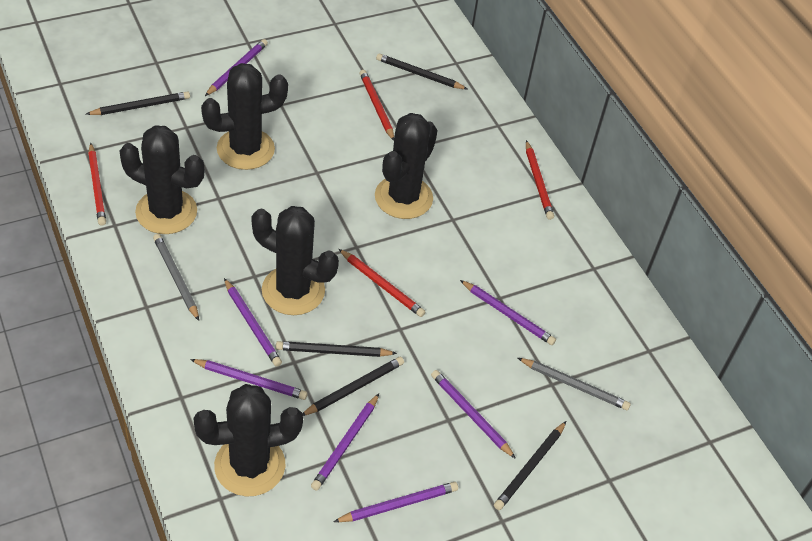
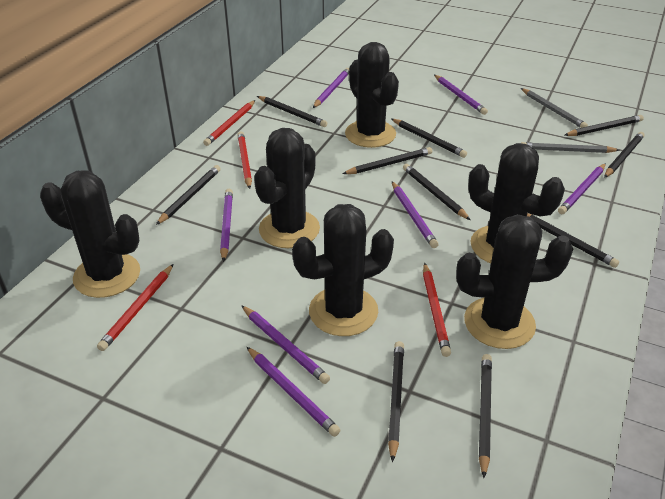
black cactus: 5 -> 6
black pencil: 5 -> 10

